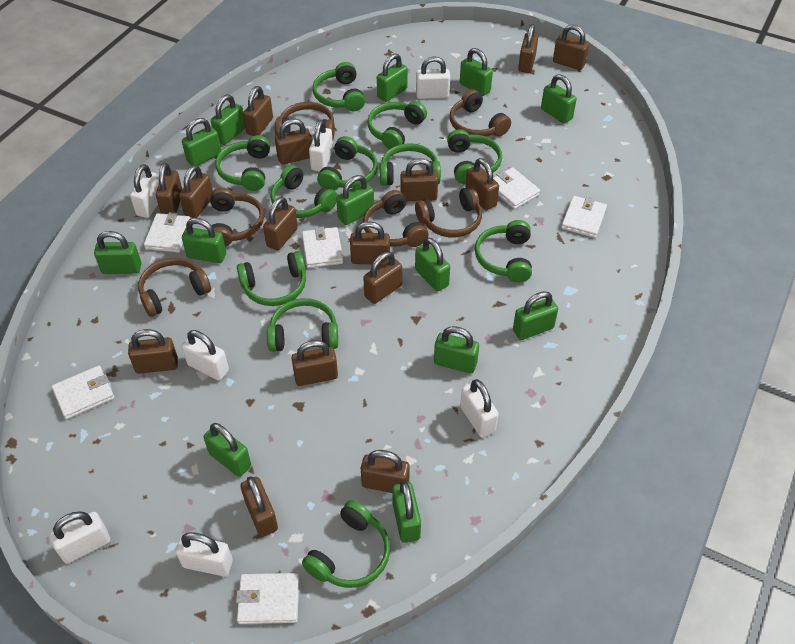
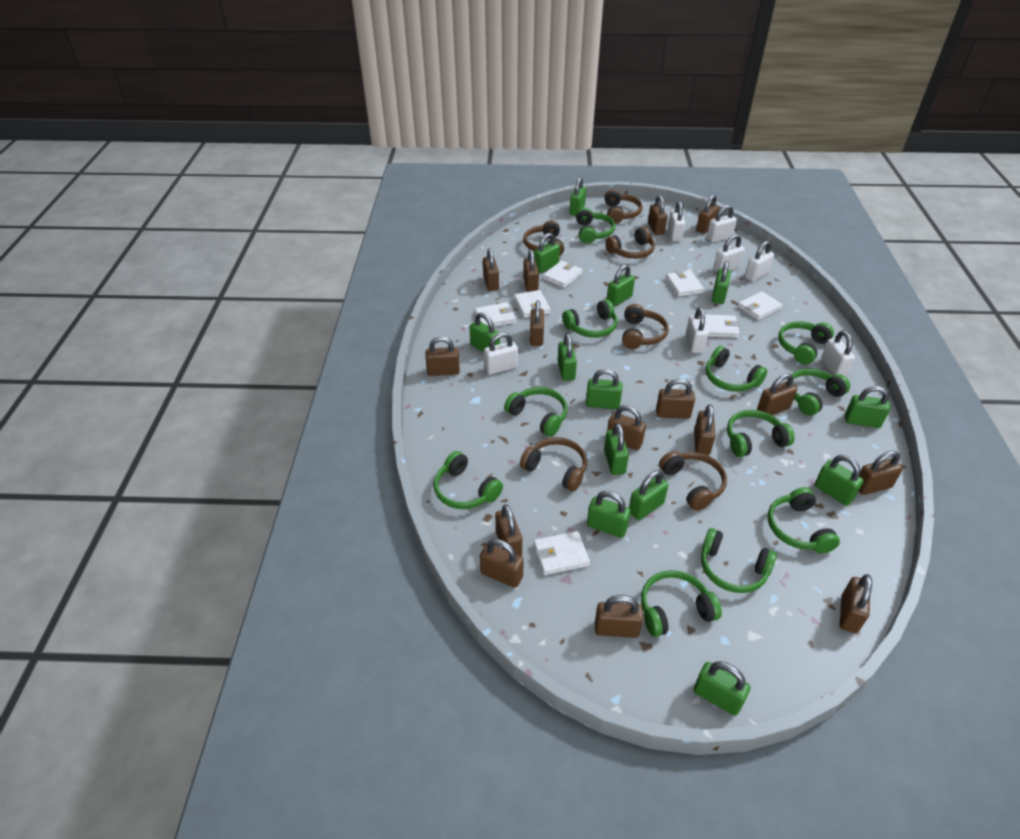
white wallet: 6 -> 7

